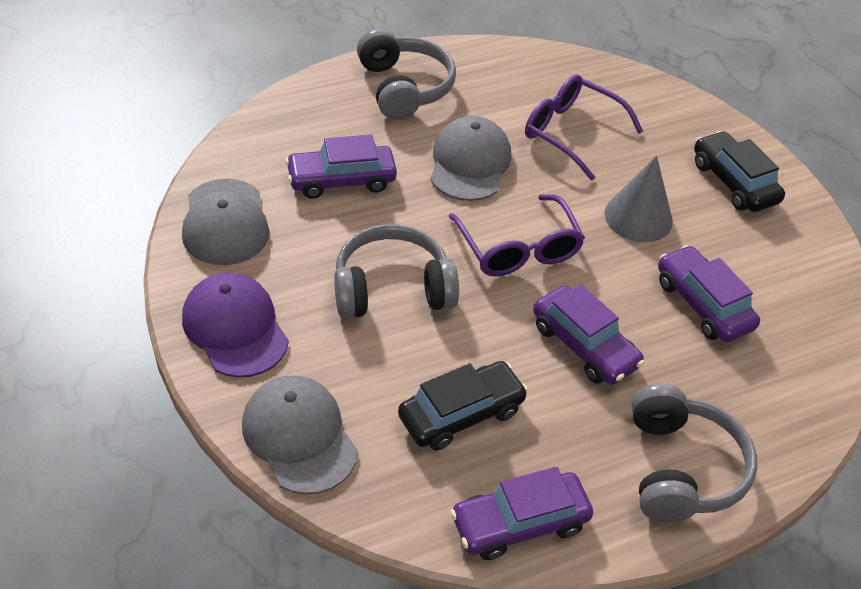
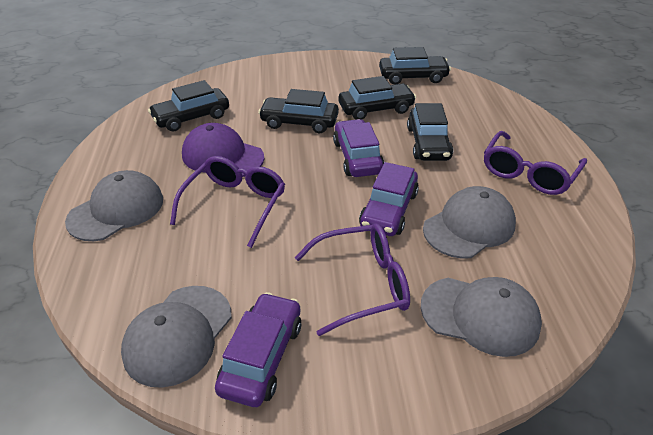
black car: 2 -> 5
grey cap: 3 -> 4
grey cone: 1 -> 0
grey headphones: 3 -> 0
purple car: 4 -> 3
purple glasses: 2 -> 3

